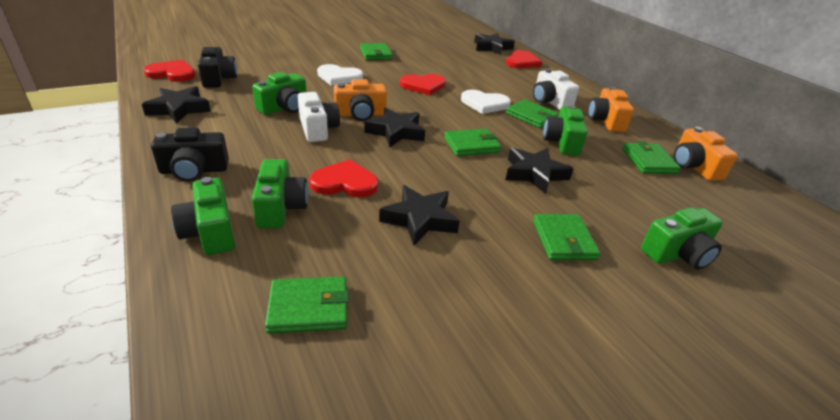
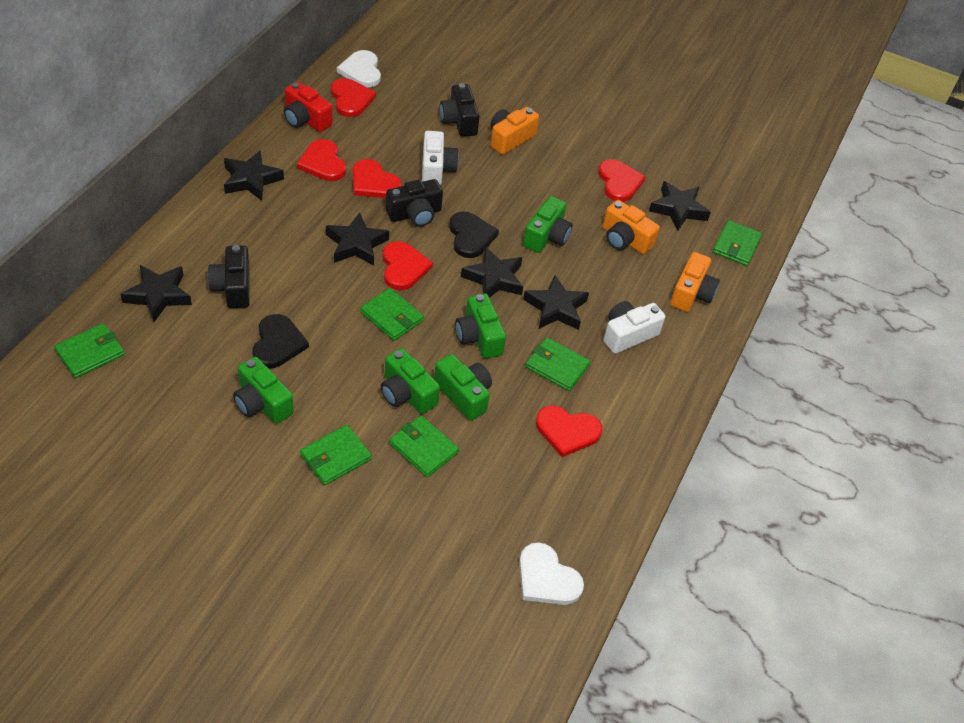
black camera: 2 -> 3
black heart: 0 -> 2
black star: 5 -> 6
red camera: 0 -> 1
red heart: 4 -> 6

